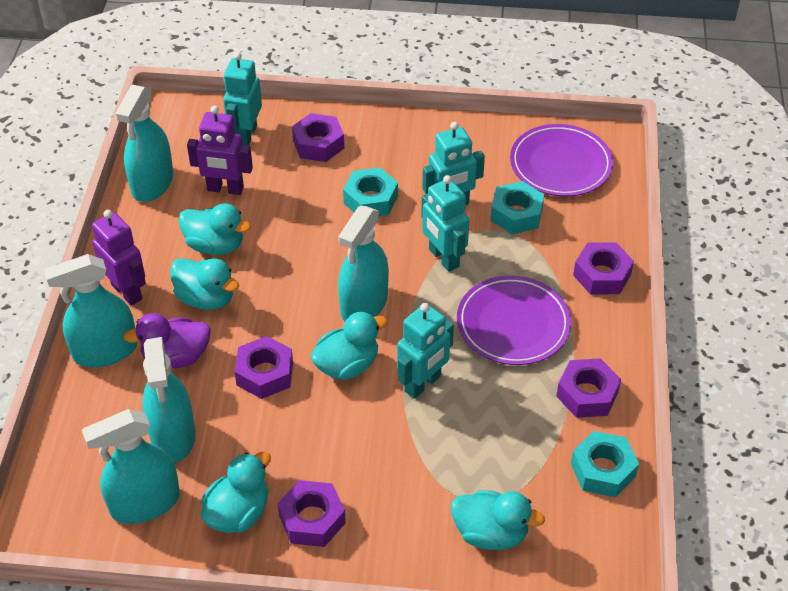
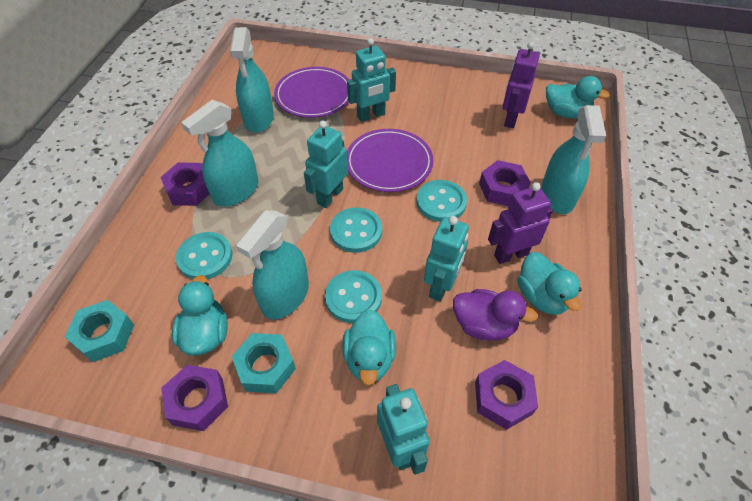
purple nut: 5 -> 4
turquoise button: 0 -> 4
turquoise duck: 5 -> 4
turquoise nut: 3 -> 2
turquoise spray bottle: 5 -> 4

